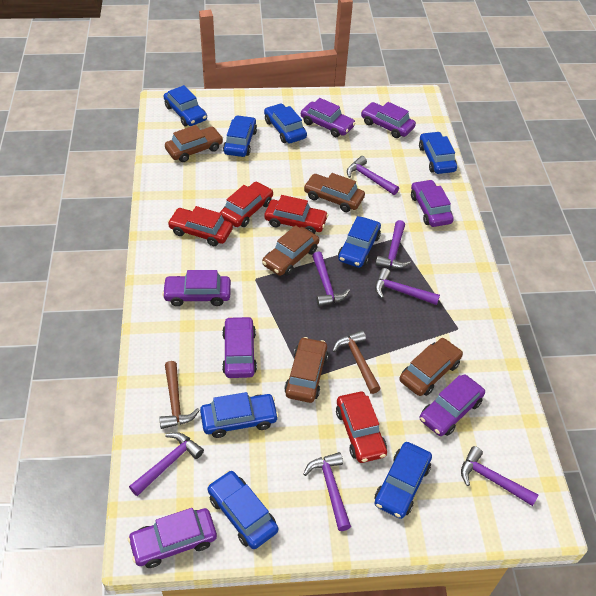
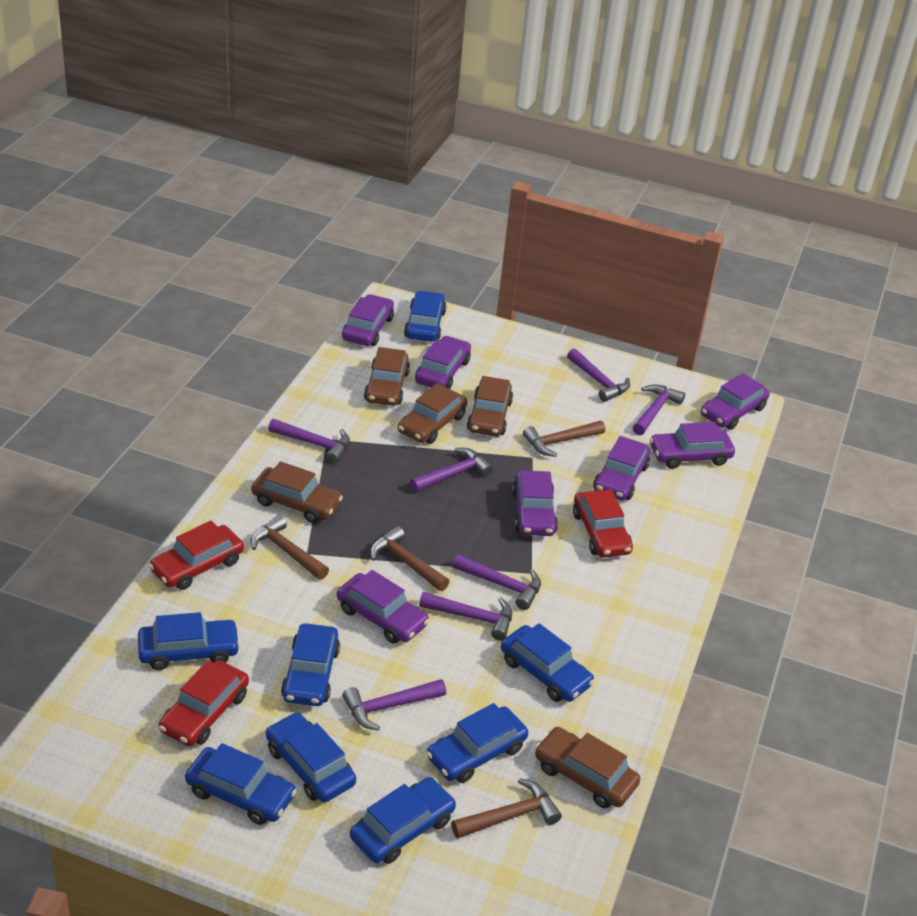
brown hammer: 2 -> 4
red car: 4 -> 3

